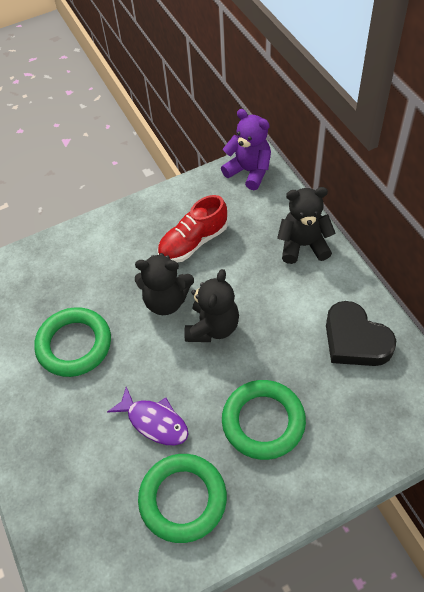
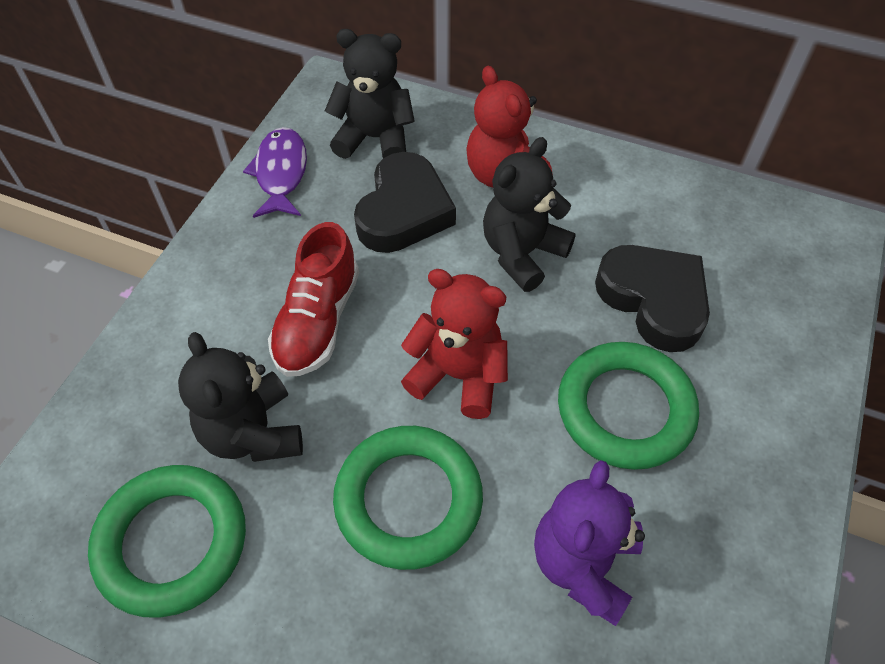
black heart: 1 -> 2
red teddy bear: 0 -> 2

